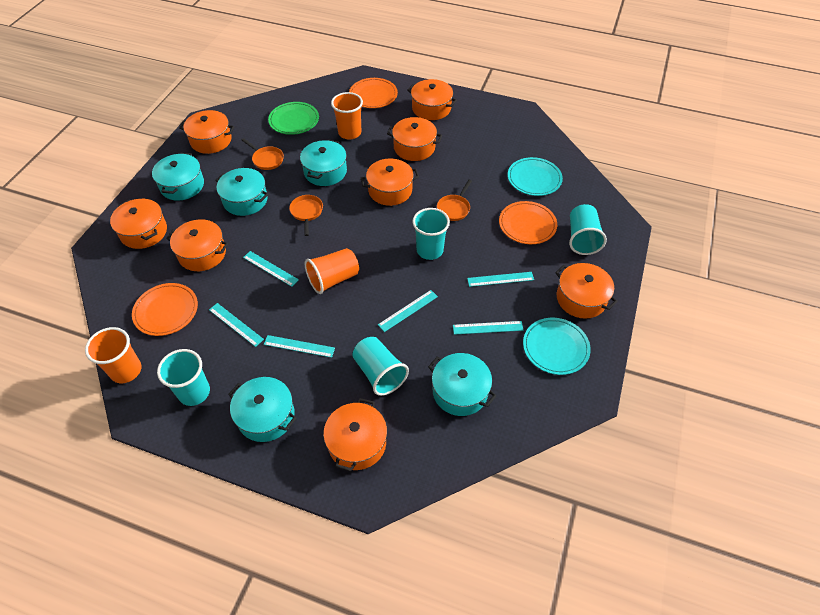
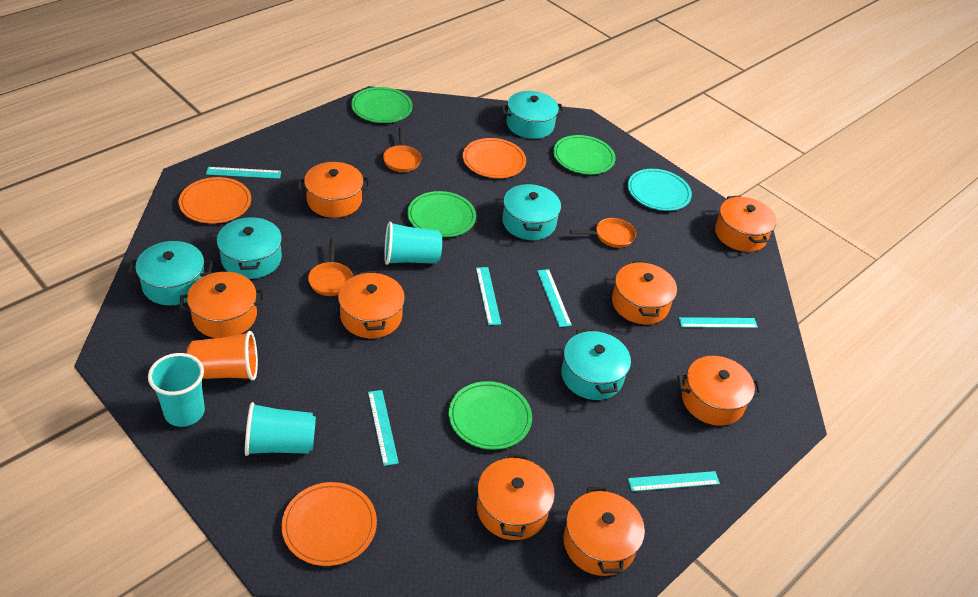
green plate: 1 -> 4
orange cup: 3 -> 1
turquoise cup: 4 -> 3
turquoise plate: 2 -> 1

